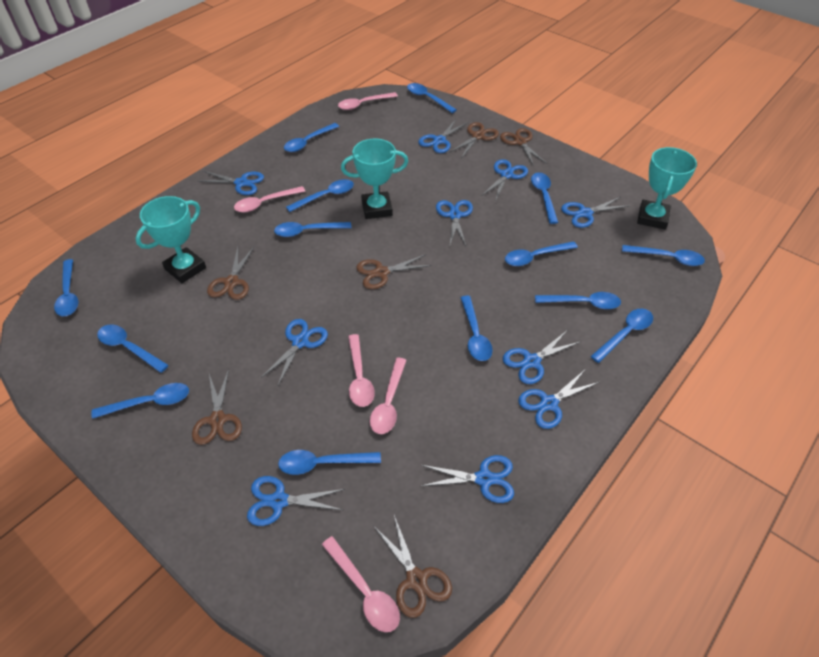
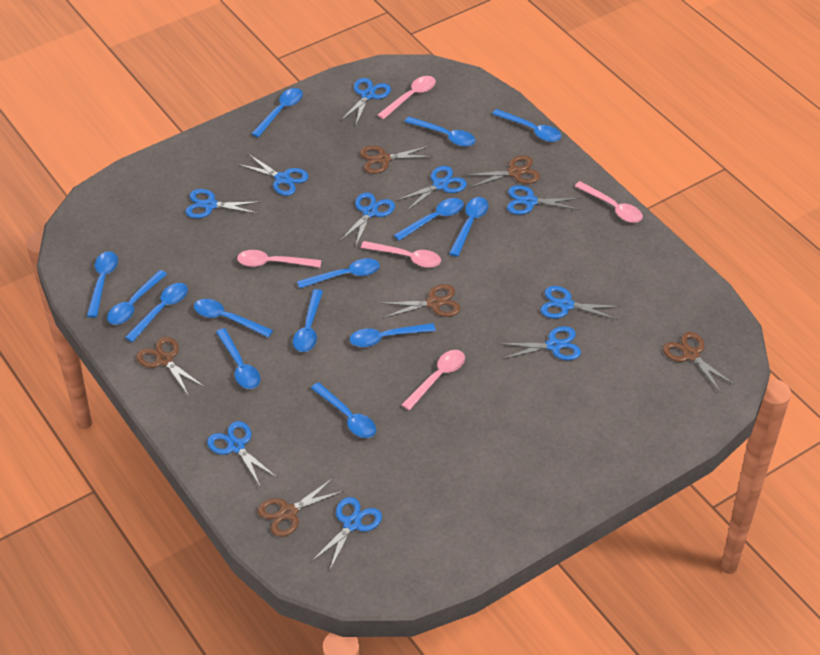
turquoise trophy: 3 -> 0

